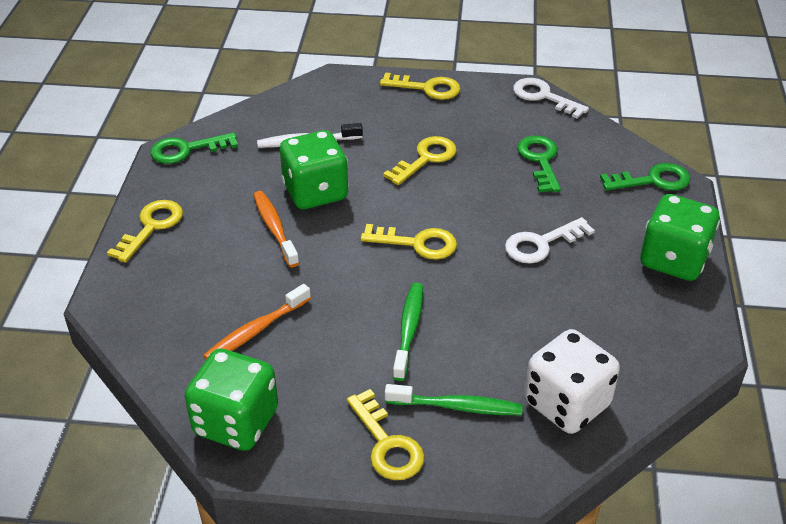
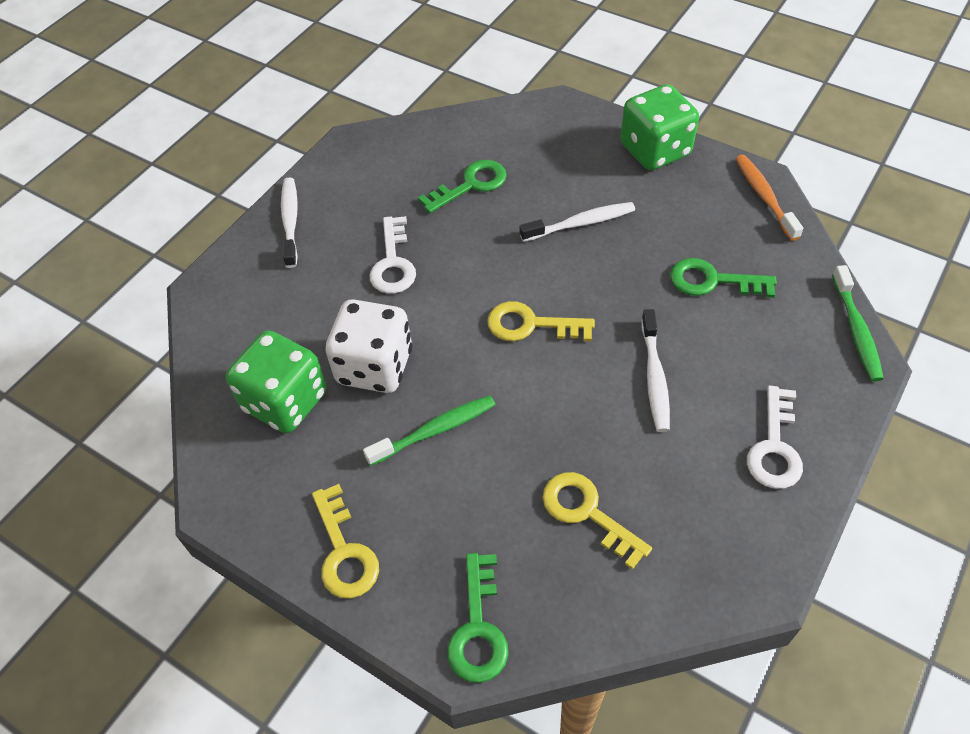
green dice: 3 -> 2
orange toothbrush: 2 -> 1
white toothbrush: 1 -> 3
yellow key: 5 -> 3

